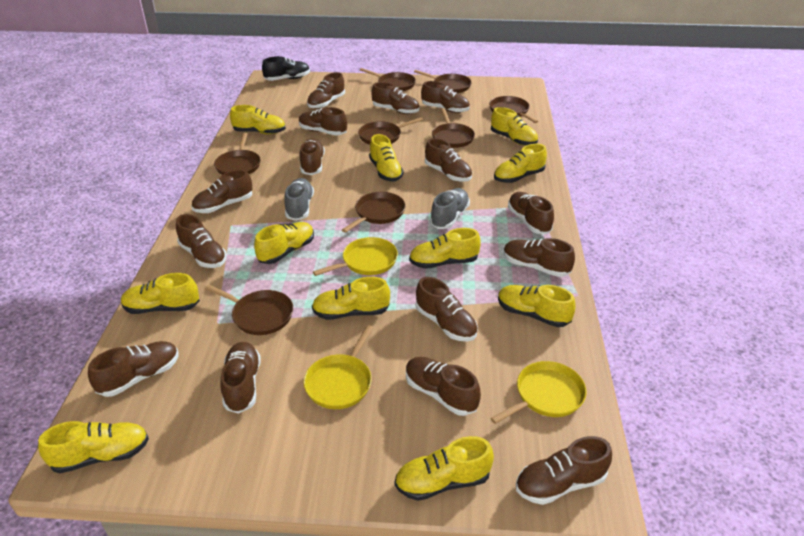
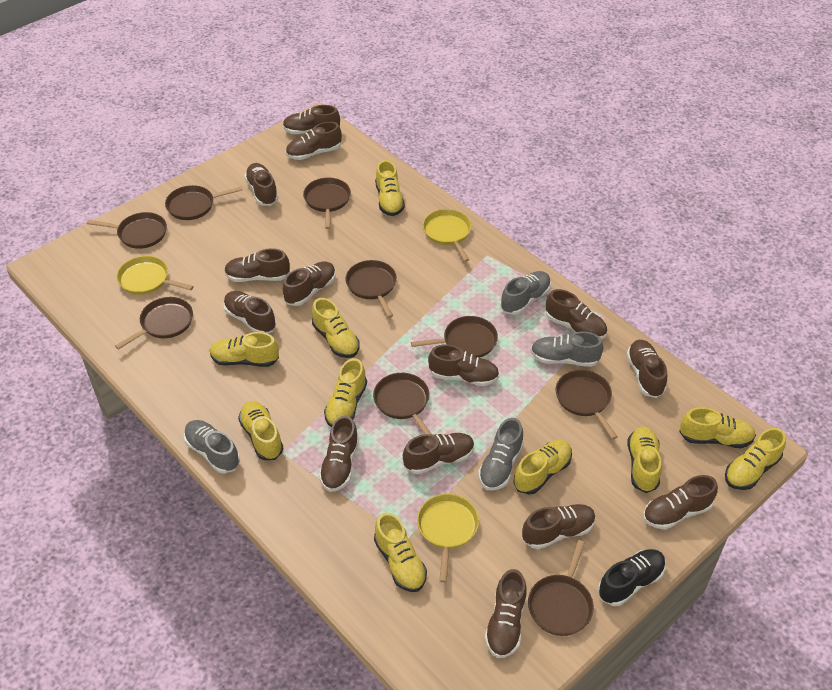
brown pan: 8 -> 9
brown shoe: 15 -> 14
grey shoe: 2 -> 4
yellow shoe: 11 -> 10

